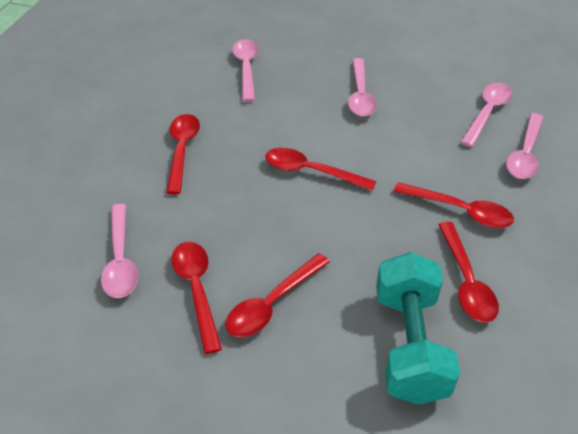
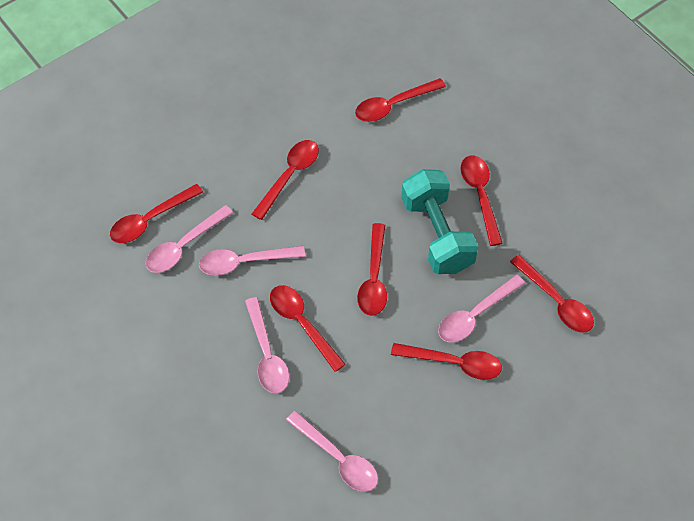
red spoon: 6 -> 8

